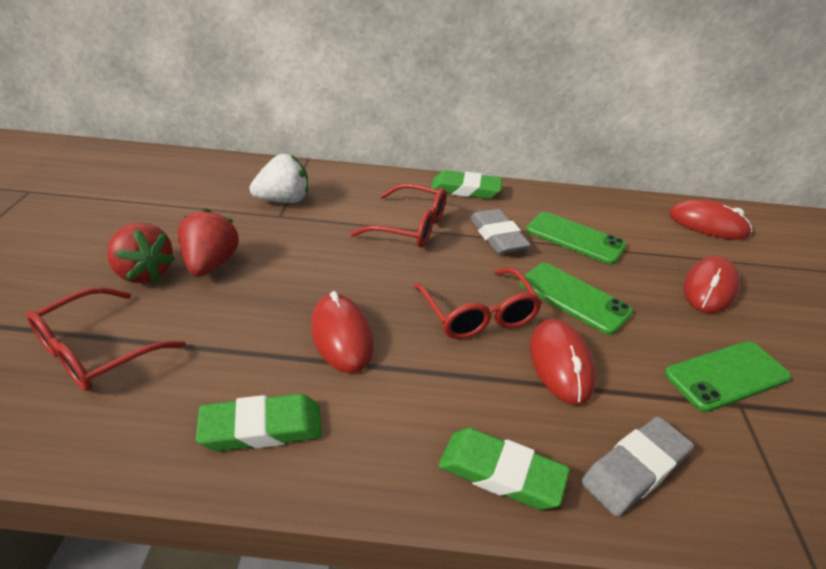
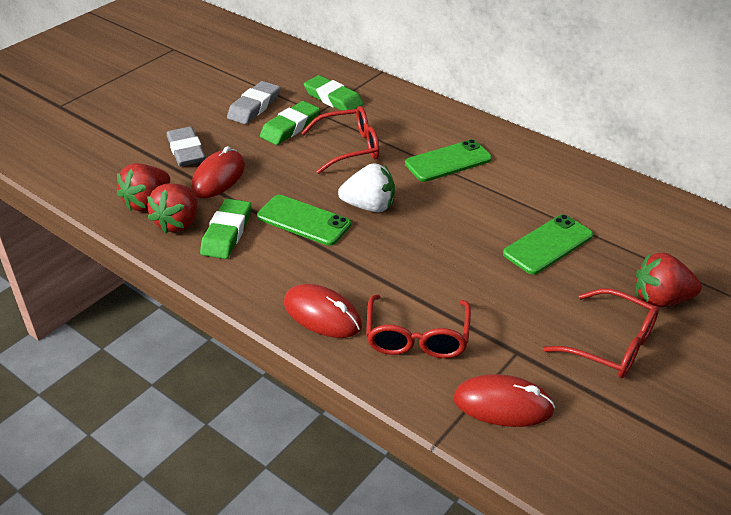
red mouse: 4 -> 3
red strawberry: 2 -> 3

